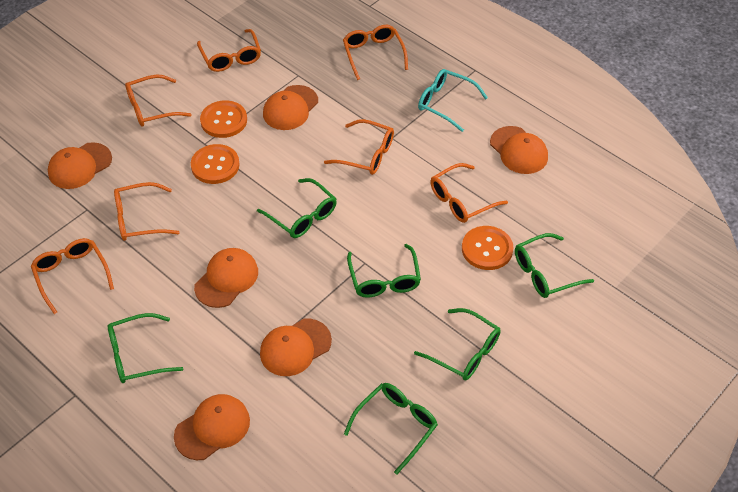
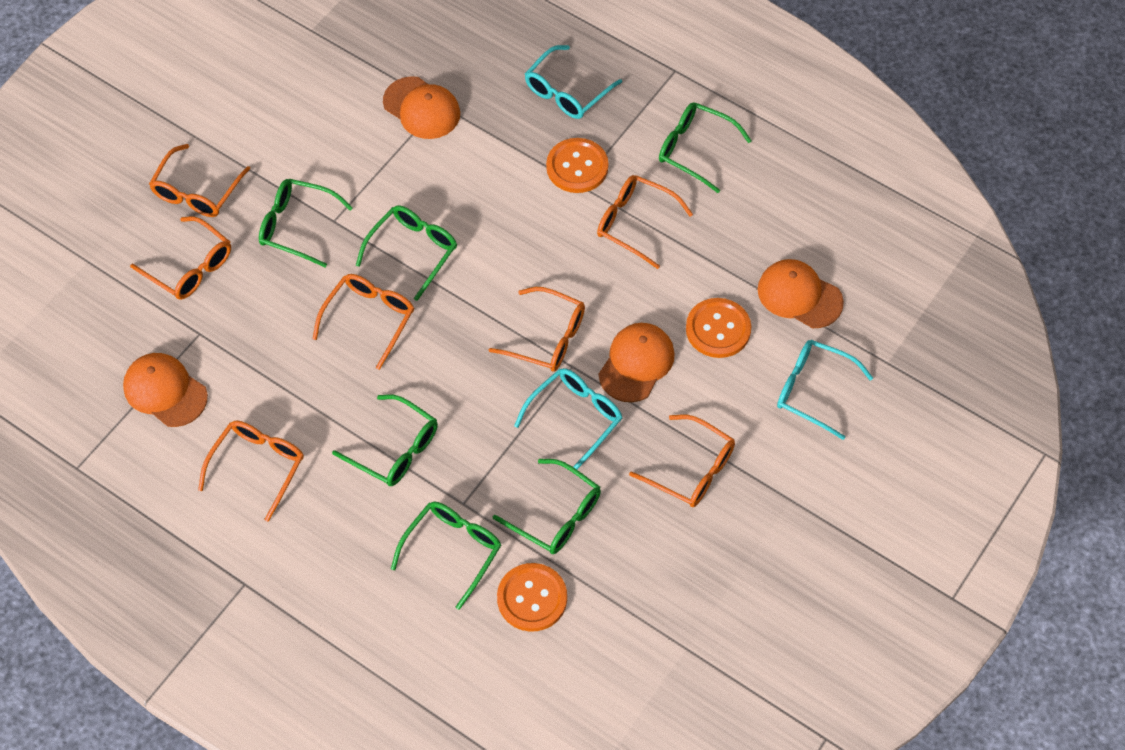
orange cap: 6 -> 4
turquoise glasses: 1 -> 3

